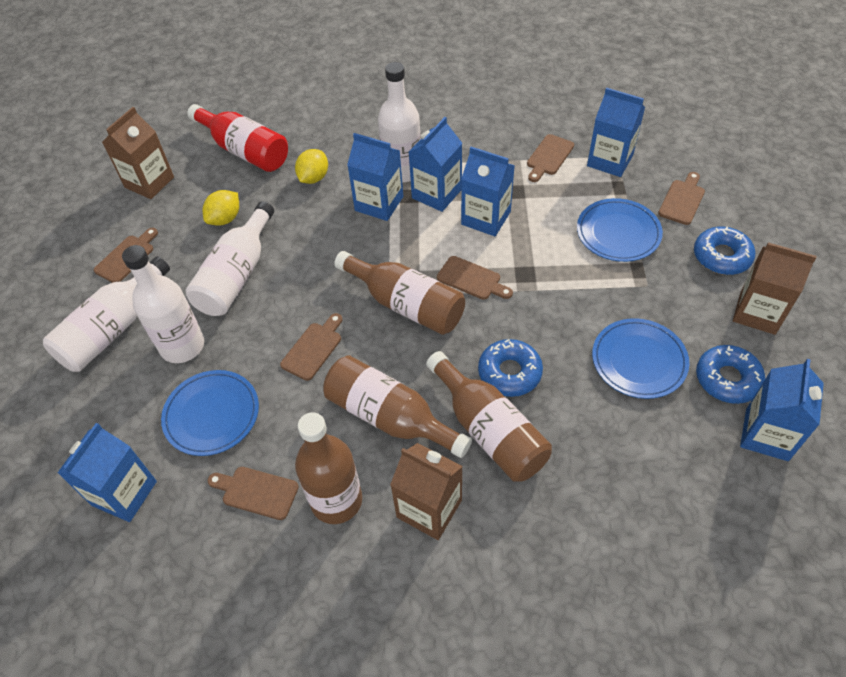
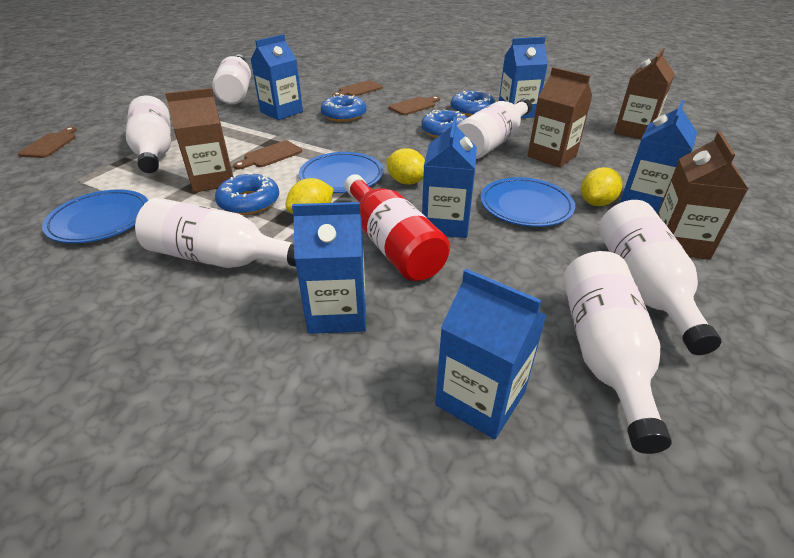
blue donut: 3 -> 4
brown bottle: 4 -> 0
brown carton: 3 -> 4
brown cutting board: 6 -> 4
white bottle: 4 -> 6
yellow lemon: 2 -> 3

